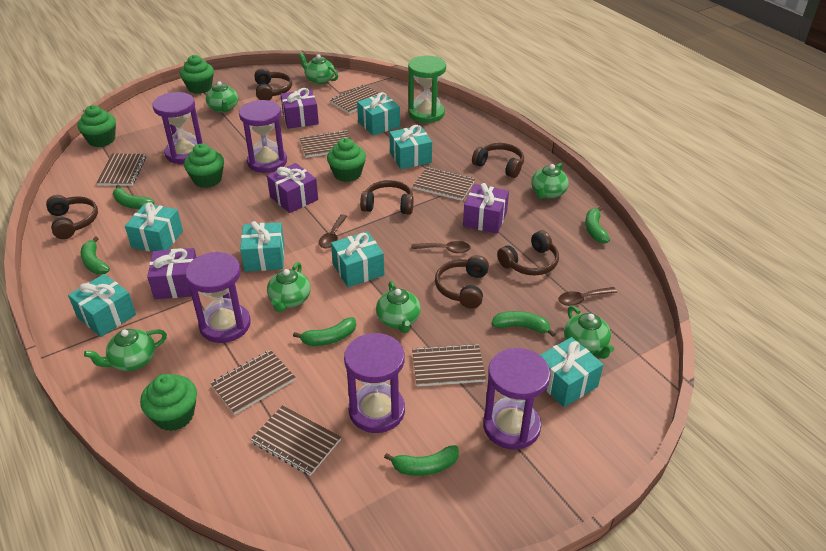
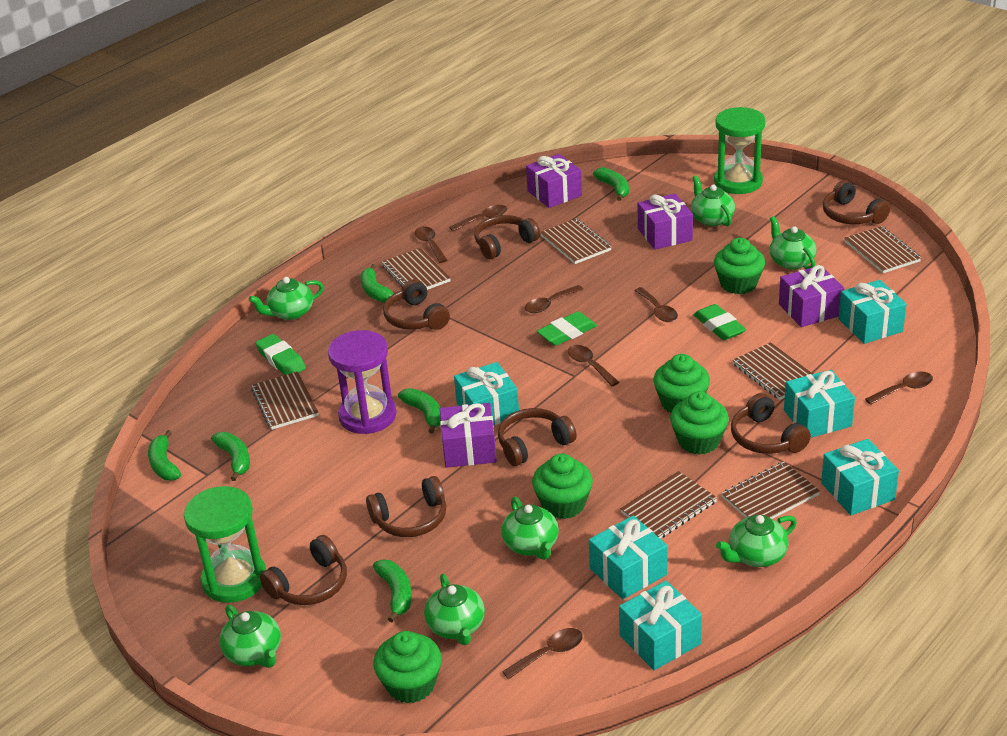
brown headphones: 6 -> 7
brown spoon: 3 -> 7
green eraser: 0 -> 3
green hourglass: 1 -> 2
purple hourglass: 5 -> 1
turquoise gift: 7 -> 6

